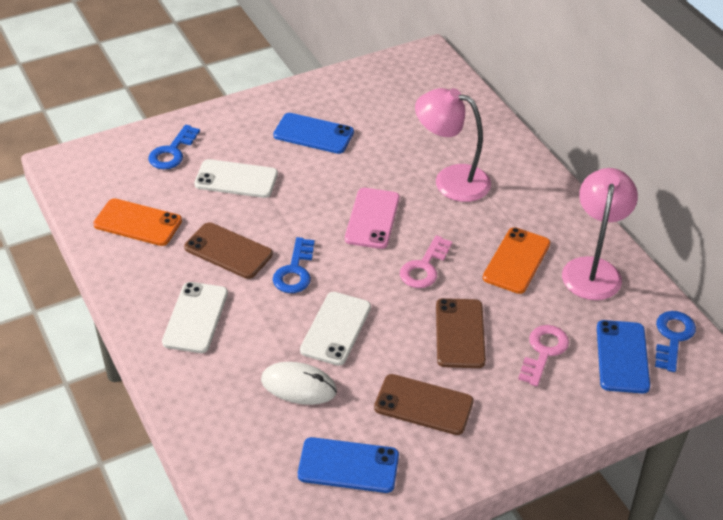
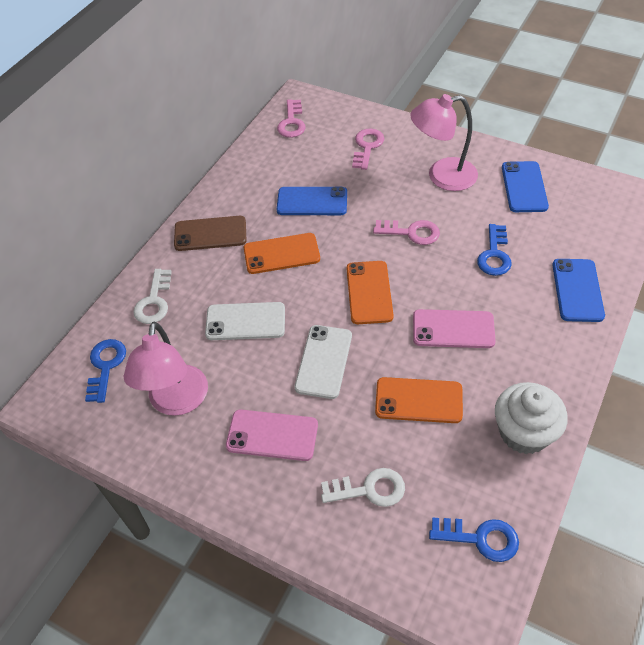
brown phone: 3 -> 1
orange phone: 2 -> 3
pink key: 2 -> 3
pink phone: 1 -> 2
white cupcake: 0 -> 1
white key: 0 -> 2
white mouse: 1 -> 0
white phone: 3 -> 2

